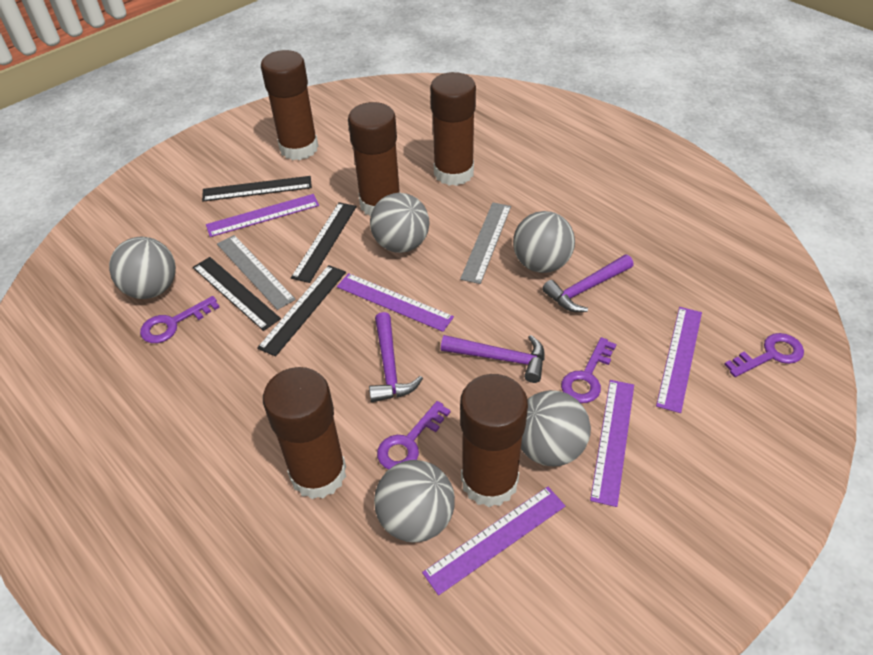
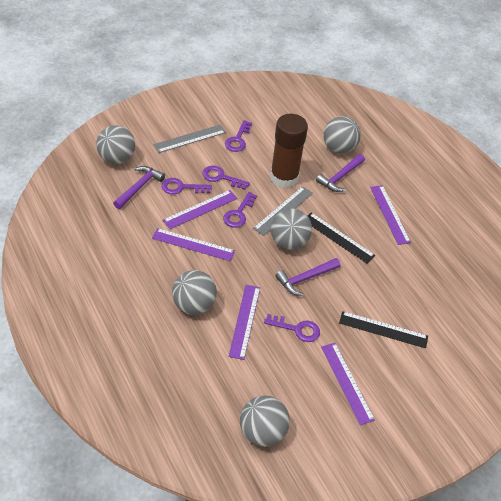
black ruler: 4 -> 2
brown glue stick: 5 -> 1
purple key: 4 -> 5

